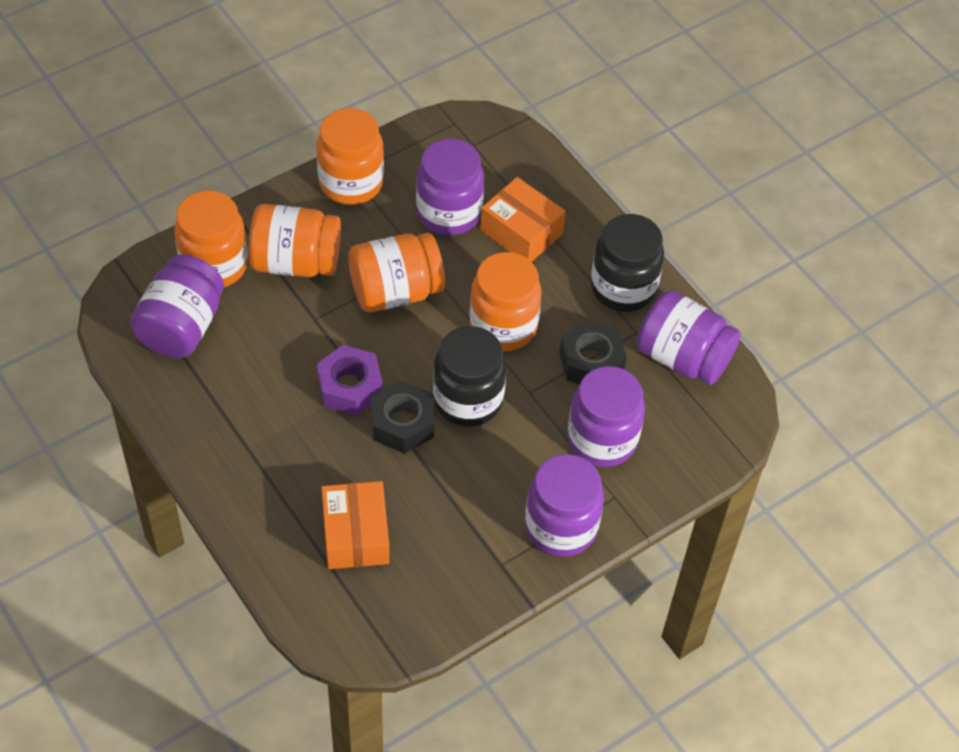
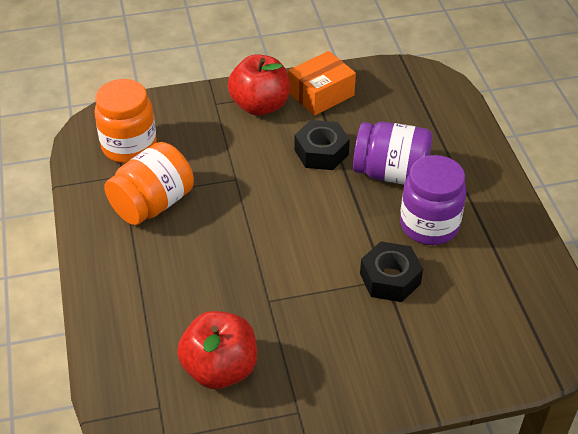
black jar: 2 -> 0
orange box: 2 -> 1
orange jar: 5 -> 2
purple jar: 5 -> 2
purple nut: 1 -> 0
red apple: 0 -> 2

